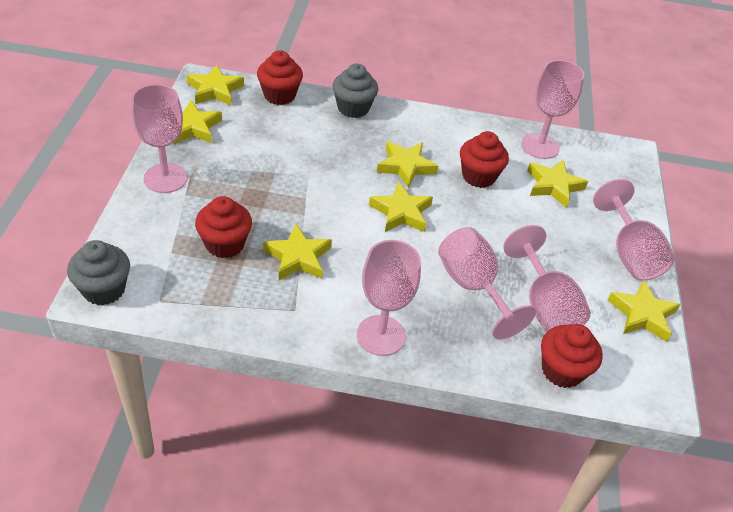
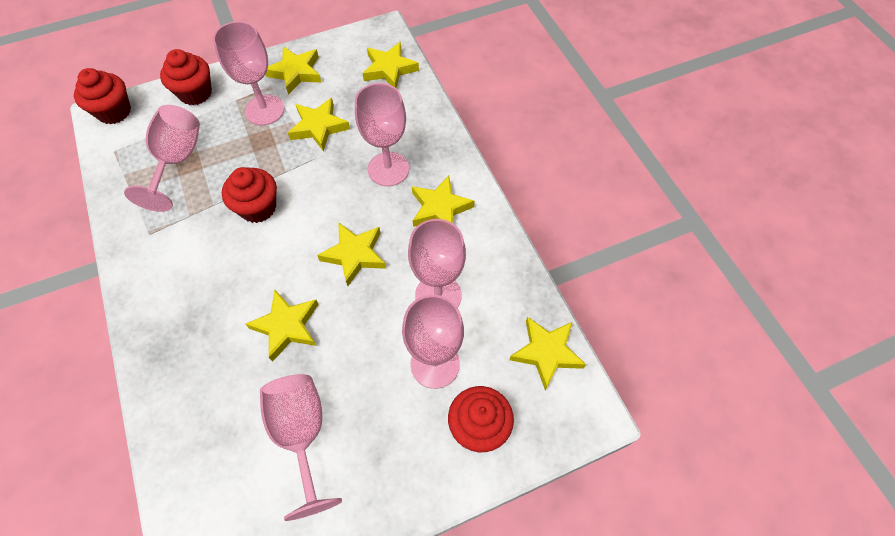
grey cupcake: 2 -> 0

